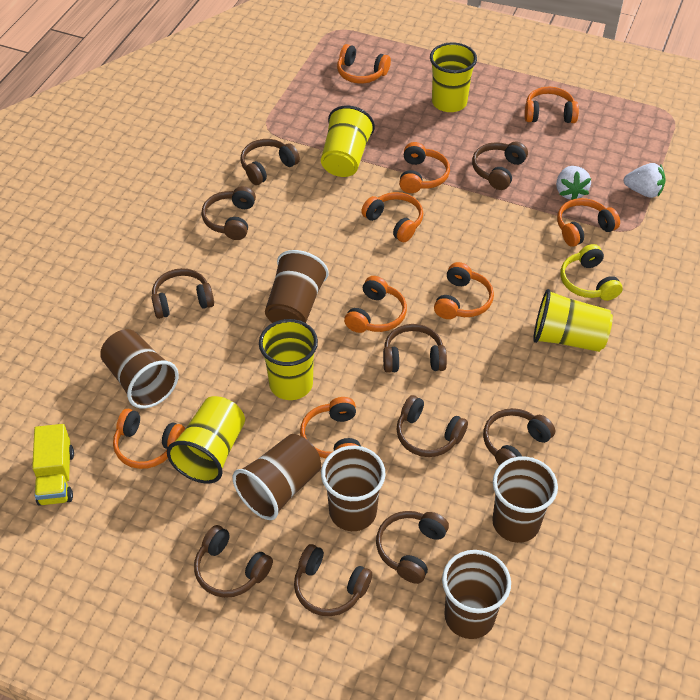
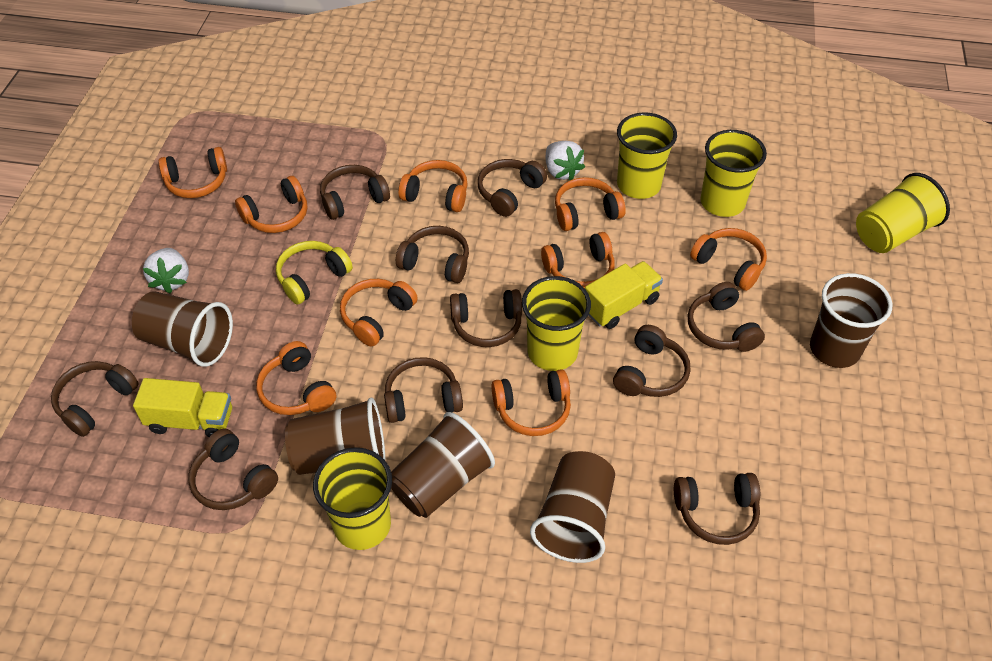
brown cup: 6 -> 5
yellow truck: 1 -> 2

